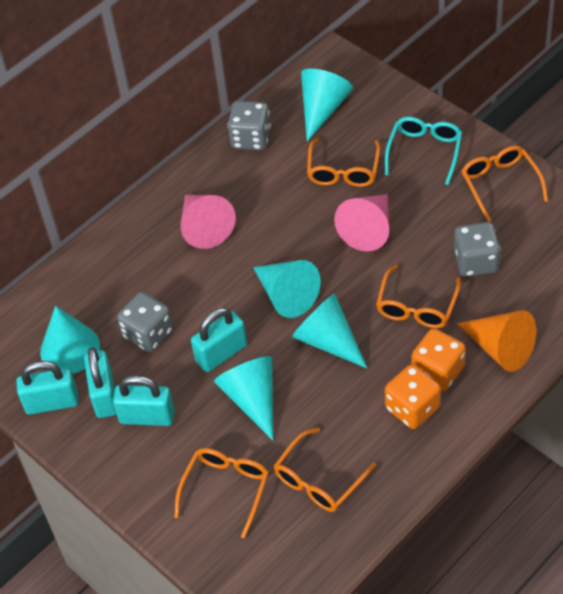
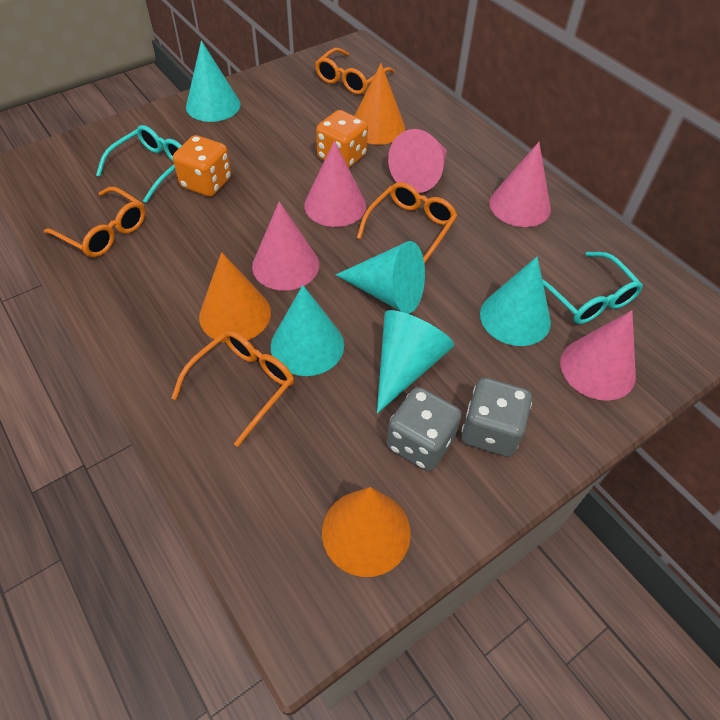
grey dice: 3 -> 2
orange cone: 1 -> 3
orange glasses: 5 -> 4
pink cone: 2 -> 5
turquoise glasses: 1 -> 2
turquoise padlock: 4 -> 0

